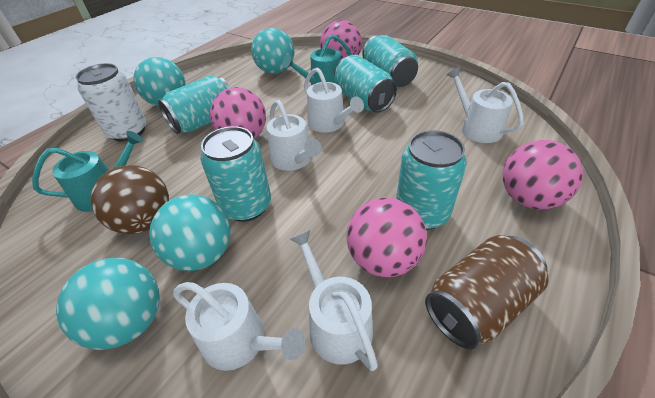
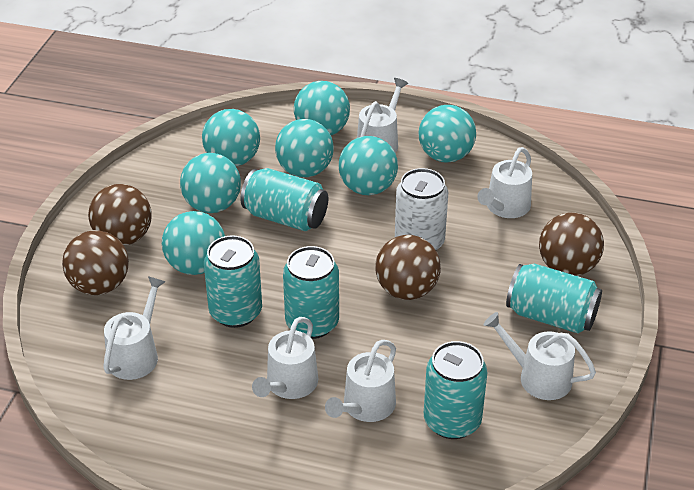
brown ball: 1 -> 4
brown can: 1 -> 0
pink ball: 4 -> 0
turquoise ball: 4 -> 7
turquoise watering can: 2 -> 0
white watering can: 5 -> 6

